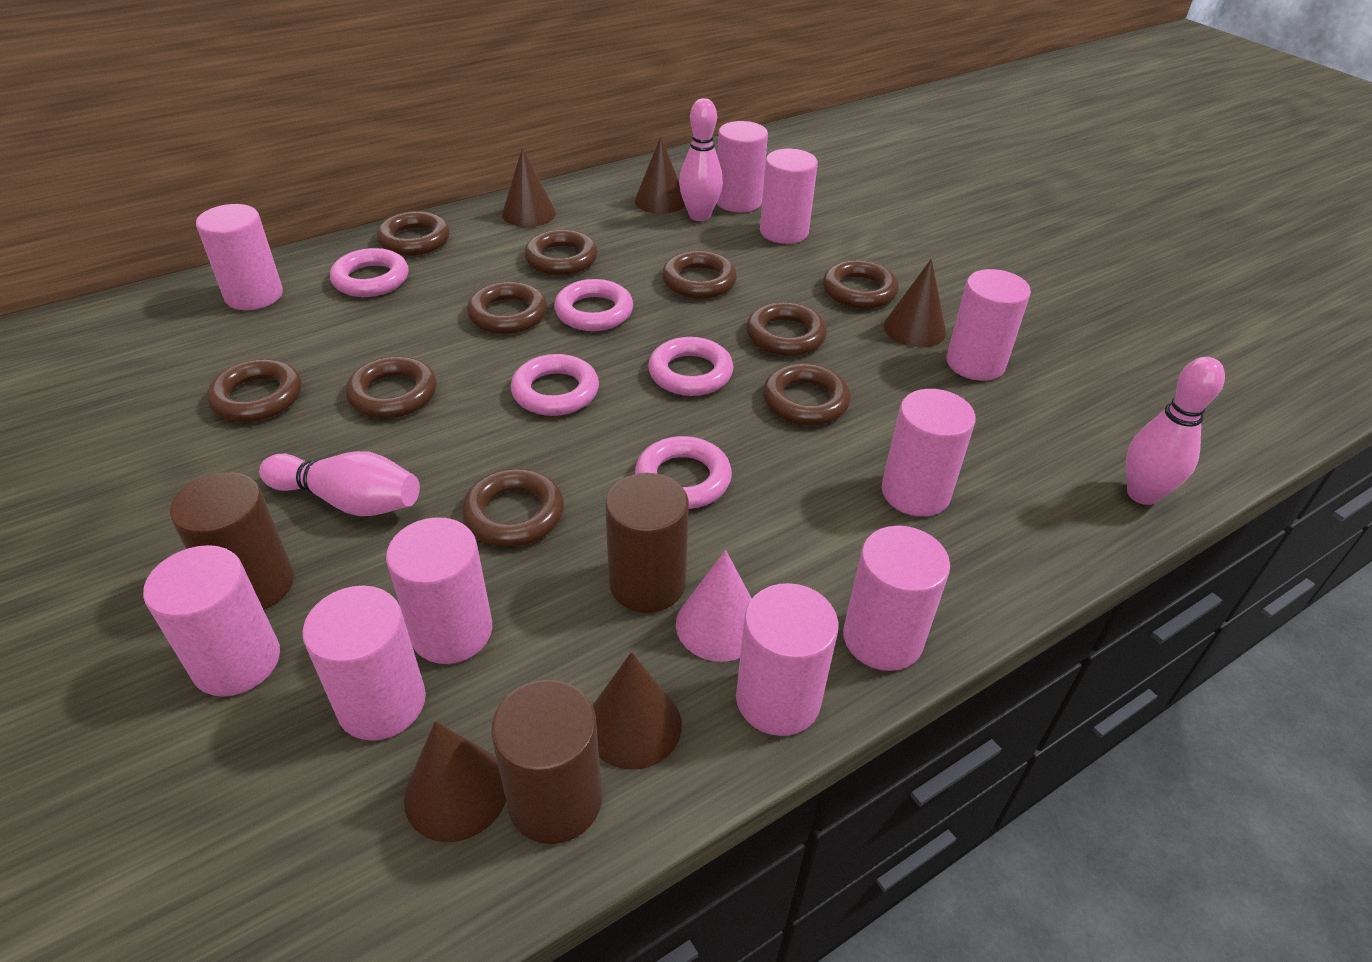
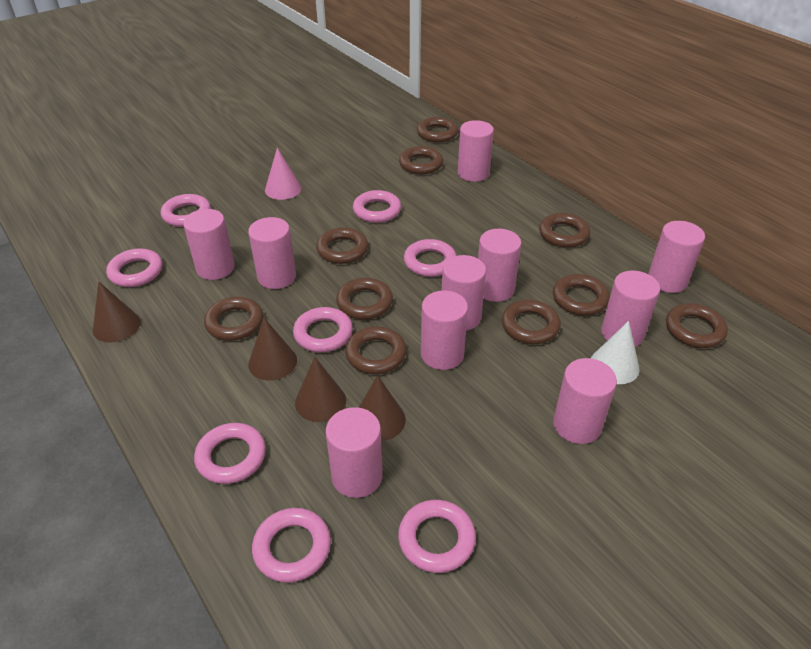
brown cone: 5 -> 4
brown cylinder: 3 -> 0
pink bowling pin: 3 -> 0
pink ring: 5 -> 8
white cone: 0 -> 1

